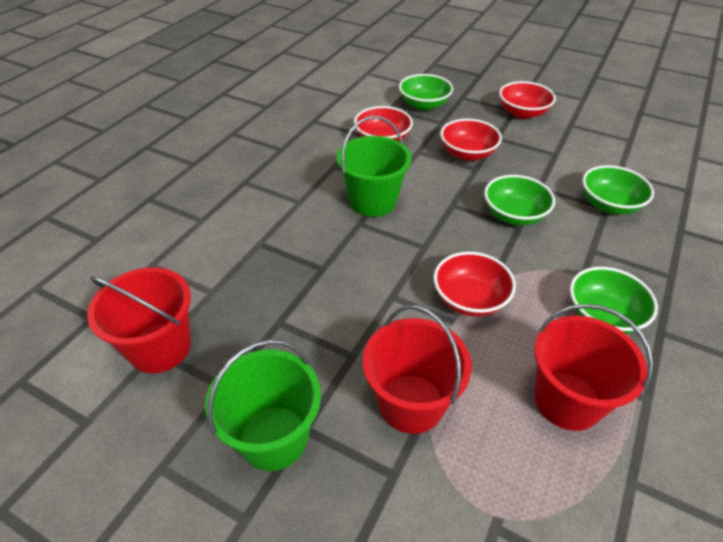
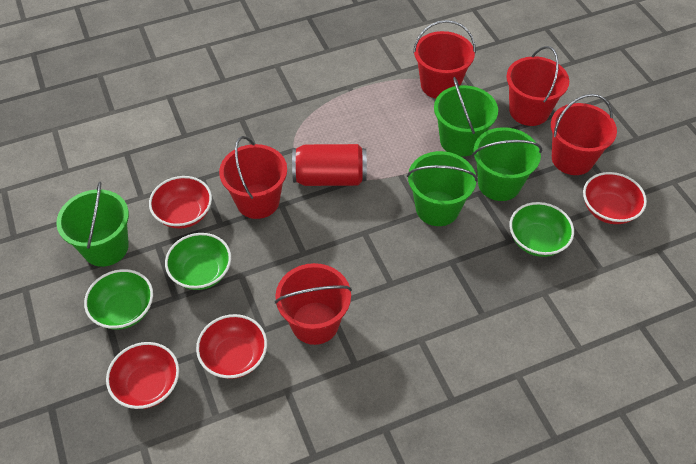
green bowl: 4 -> 3
green bucket: 2 -> 4
red bucket: 3 -> 5
red can: 0 -> 1

